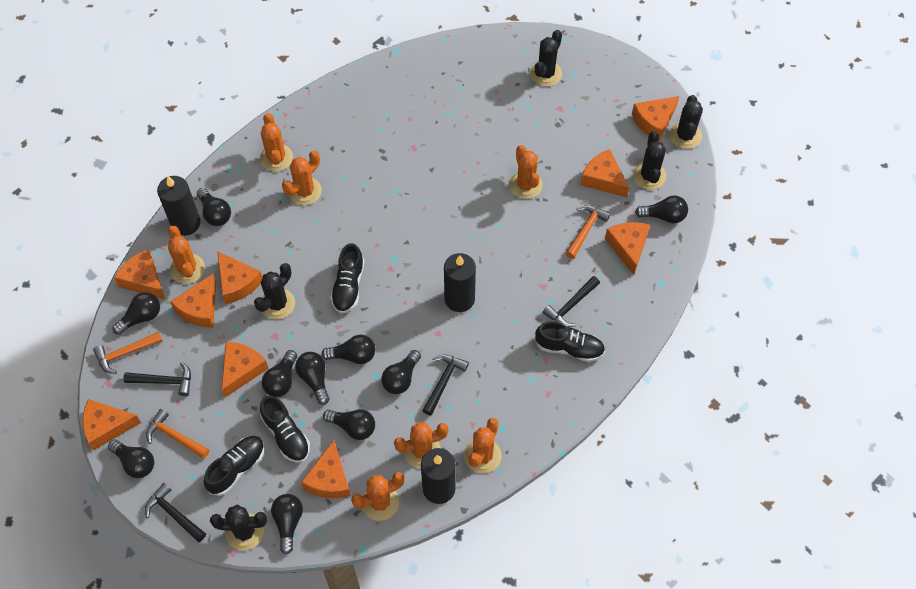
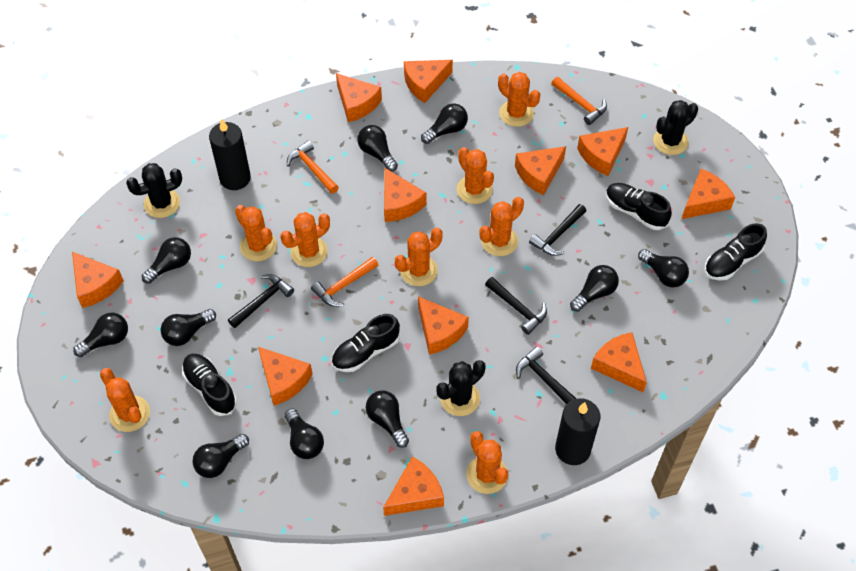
black cactus: 5 -> 3
black candle: 3 -> 2
orange cactus: 7 -> 8
orange cheese: 9 -> 11

